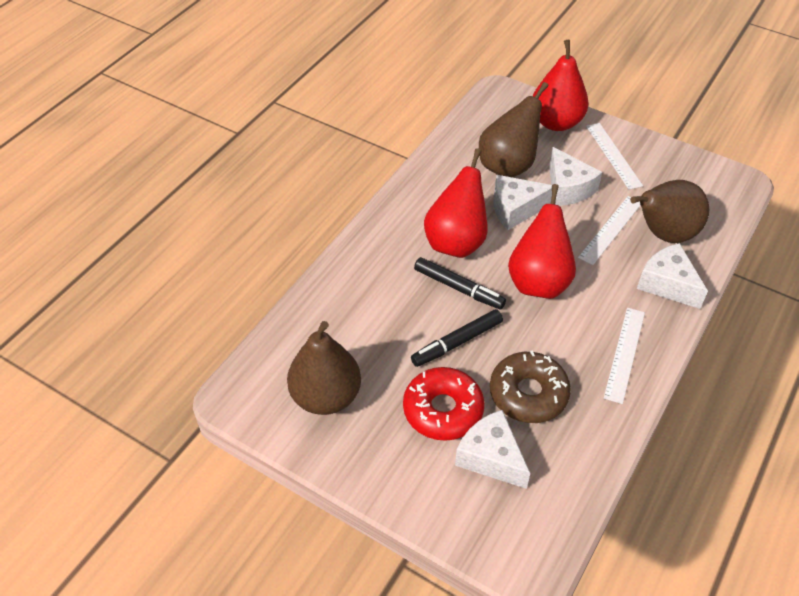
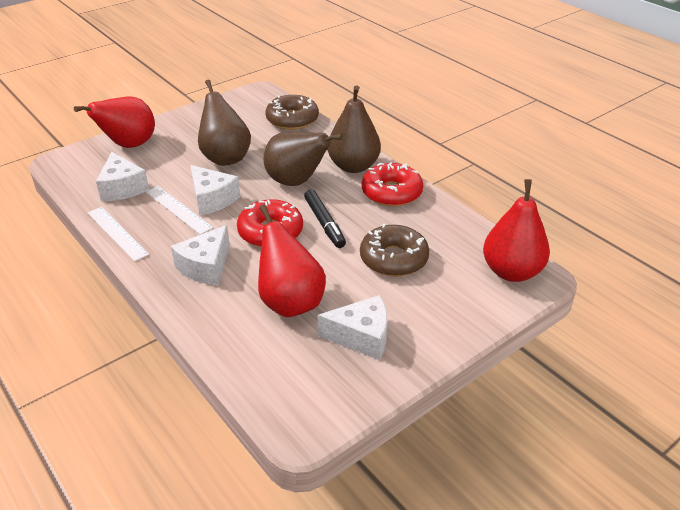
black marker: 2 -> 1
brown donut: 1 -> 2
red donut: 1 -> 2
white ruler: 3 -> 2

